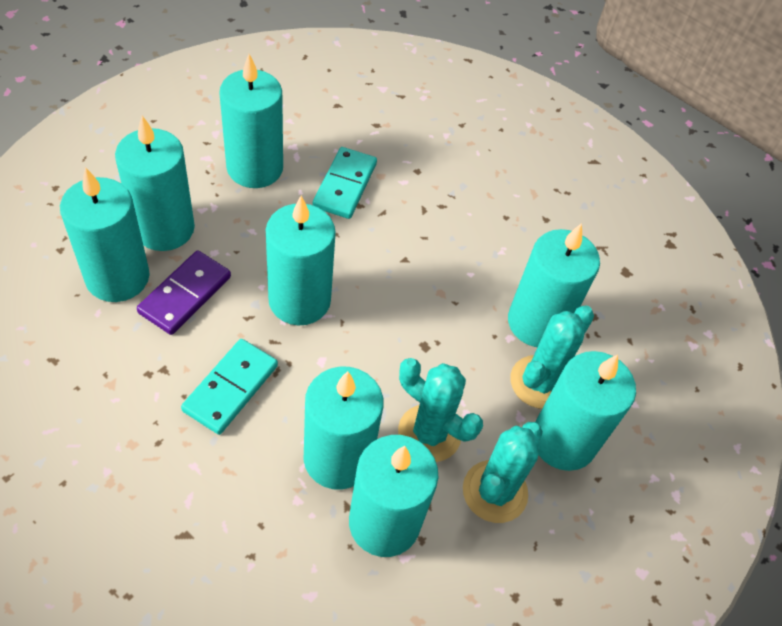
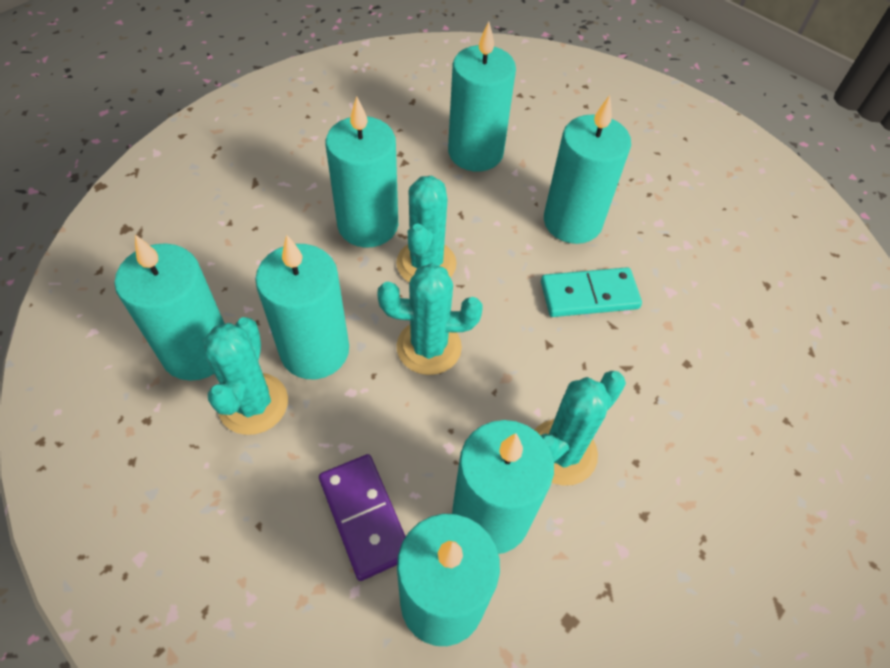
turquoise cactus: 3 -> 4
turquoise candle: 8 -> 7
turquoise domino: 2 -> 1

